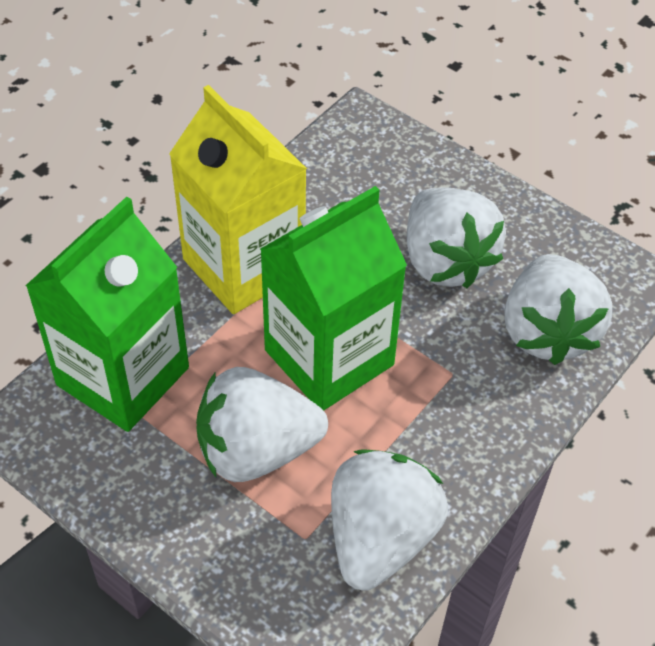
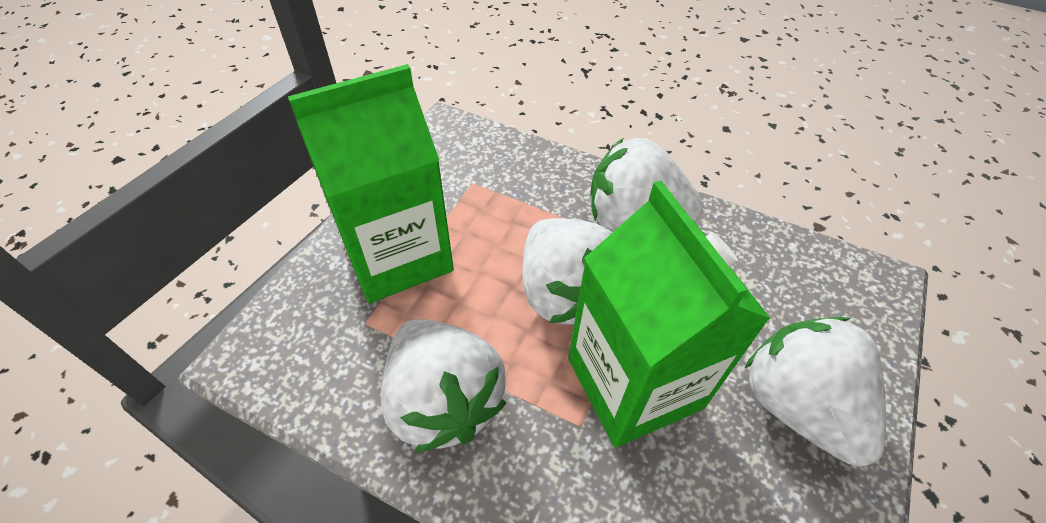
yellow carton: 1 -> 0

